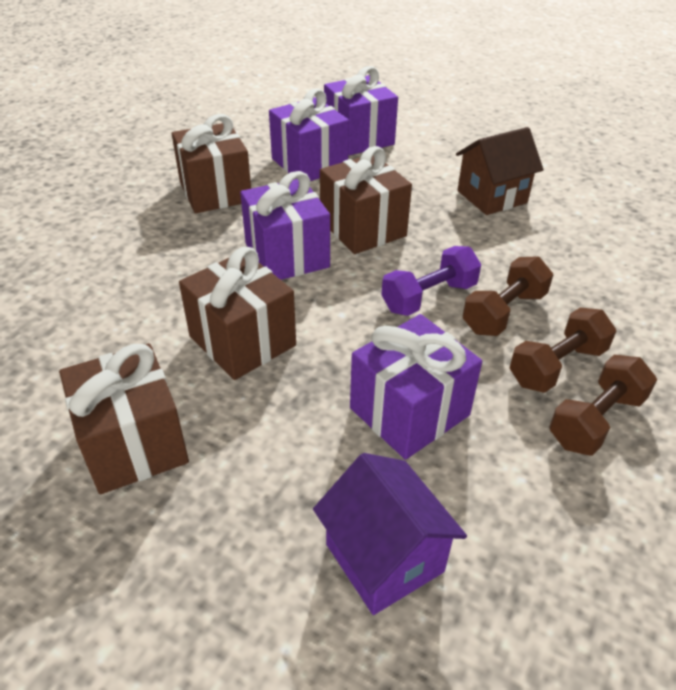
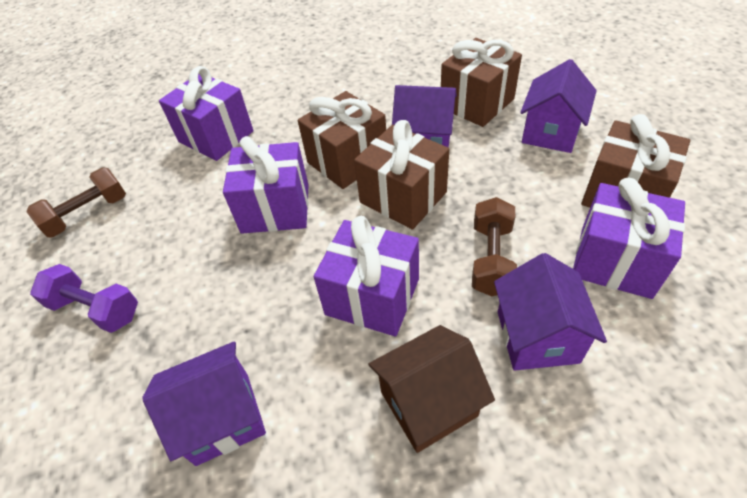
brown dumbbell: 3 -> 2
purple house: 1 -> 4

